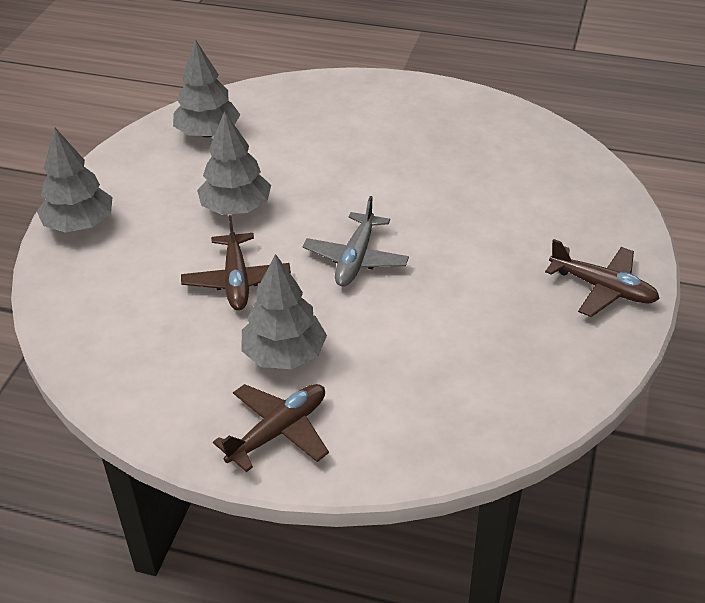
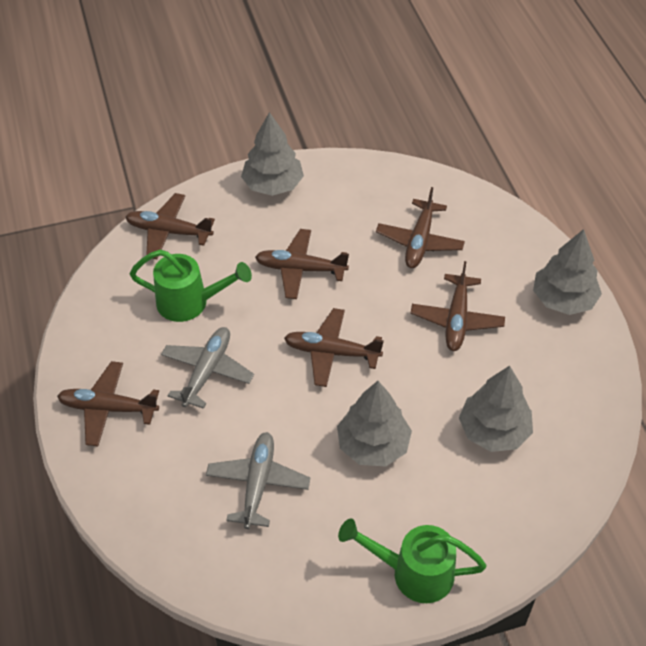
brown plane: 3 -> 6
green watering can: 0 -> 2
grey plane: 1 -> 2

